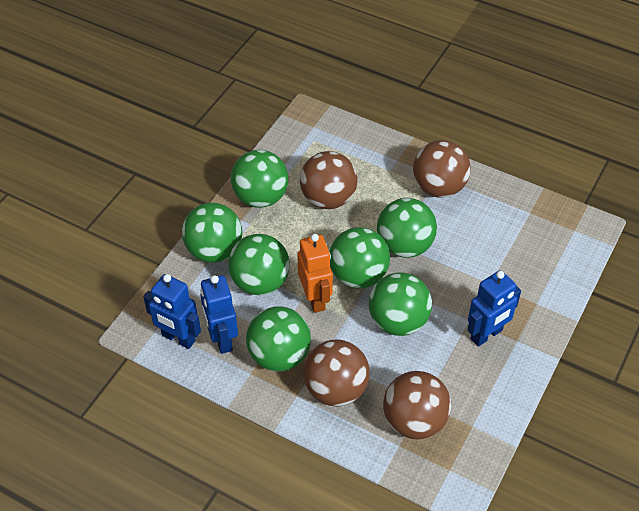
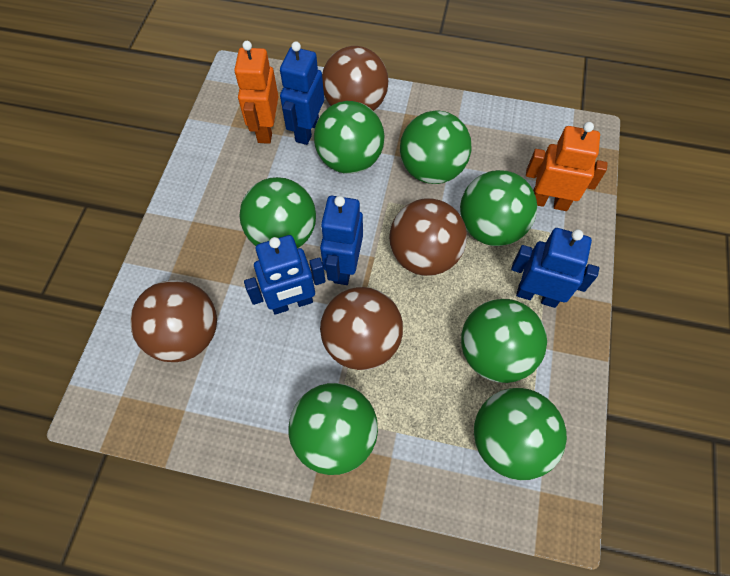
blue robot: 3 -> 4
orange robot: 1 -> 2

